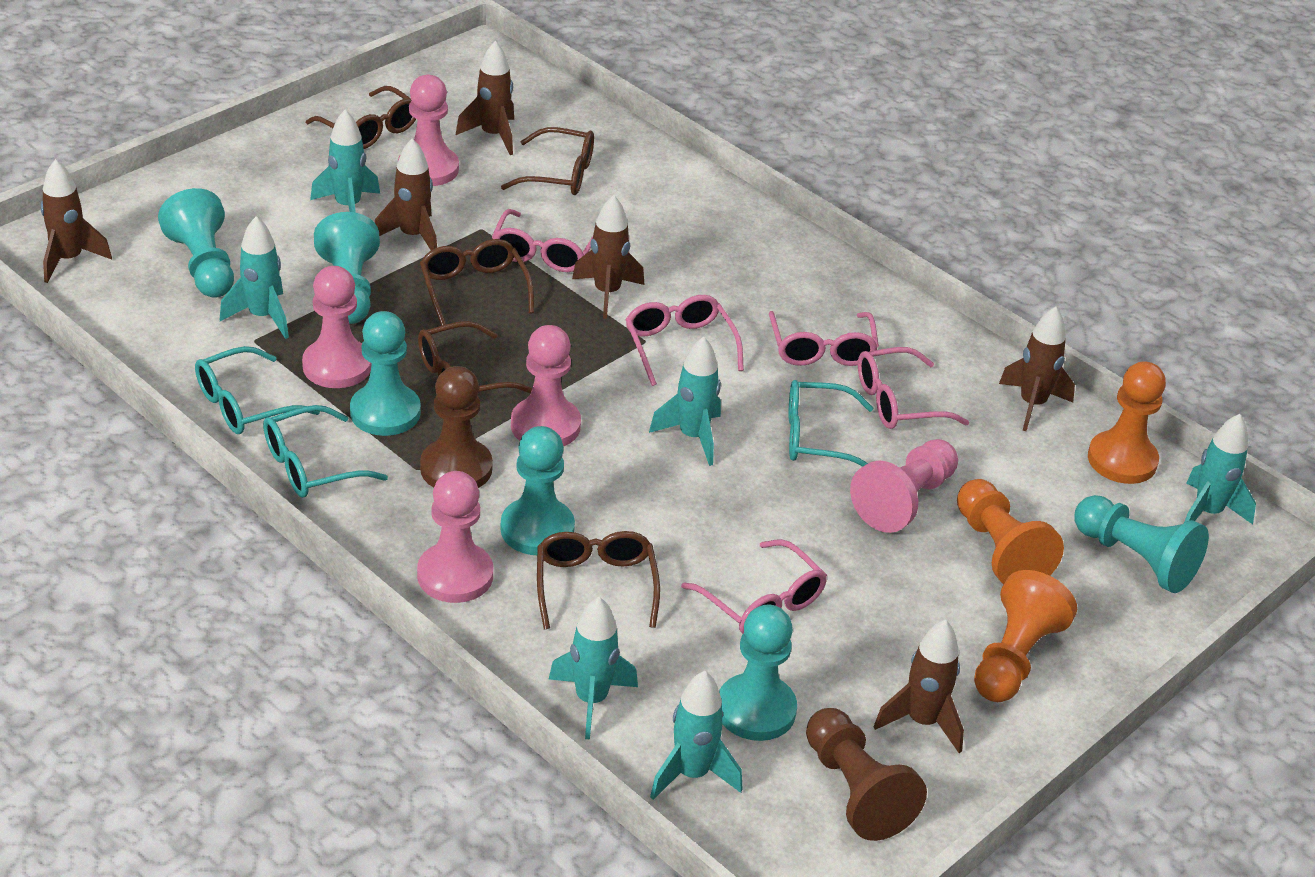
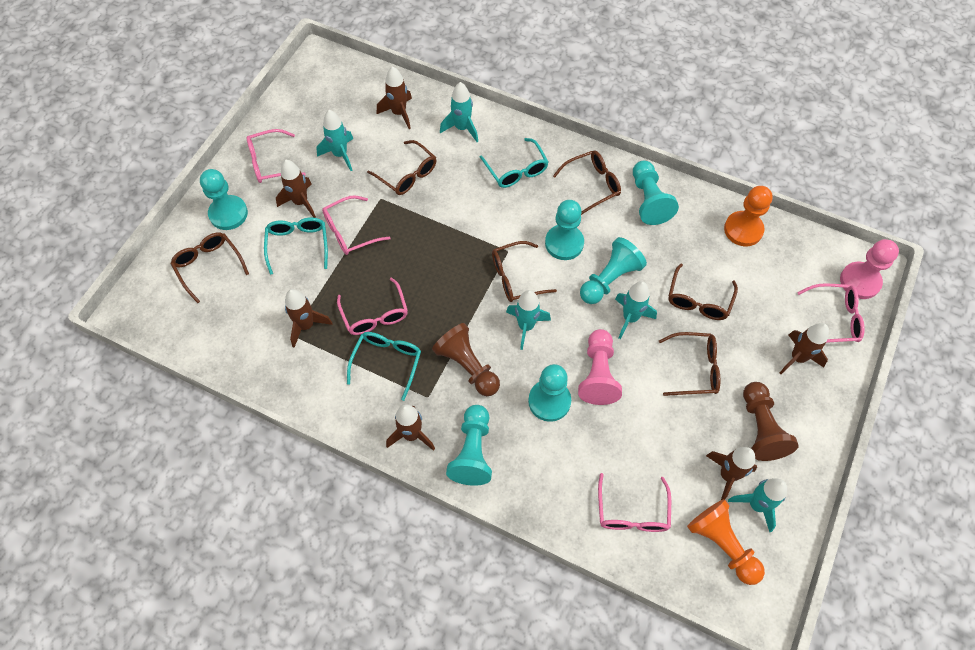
brown glasses: 5 -> 6
orange pawn: 3 -> 2
pink pawn: 5 -> 2
turquoise rocket: 6 -> 5

